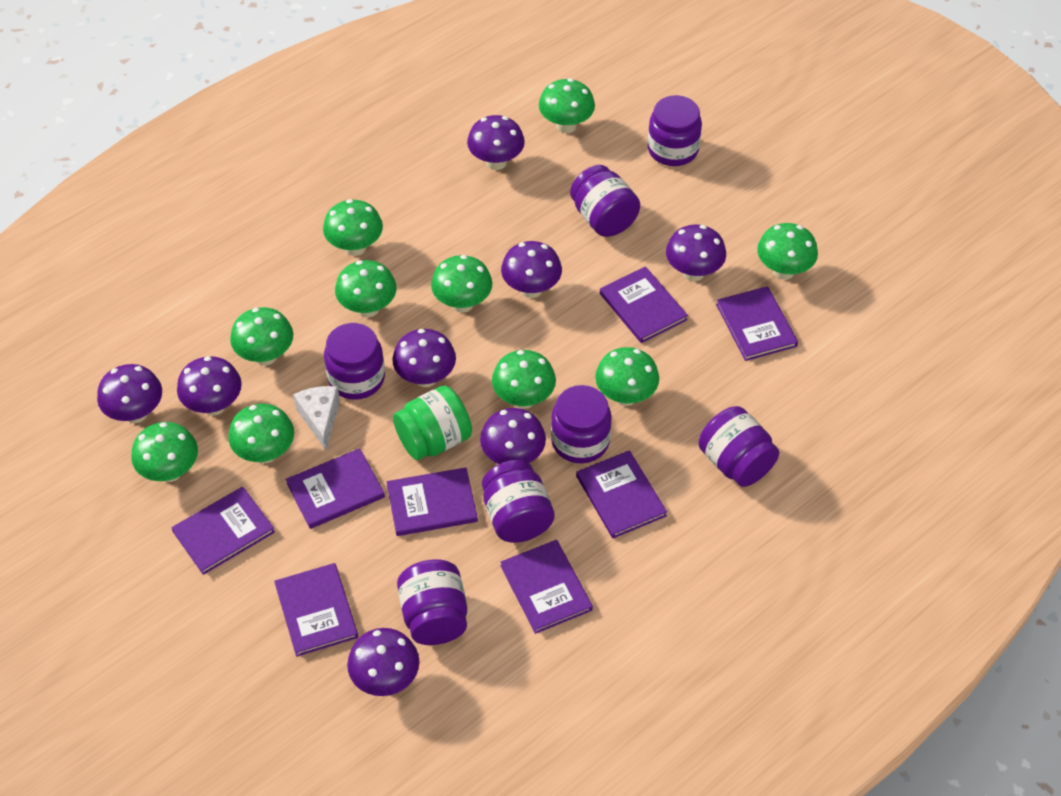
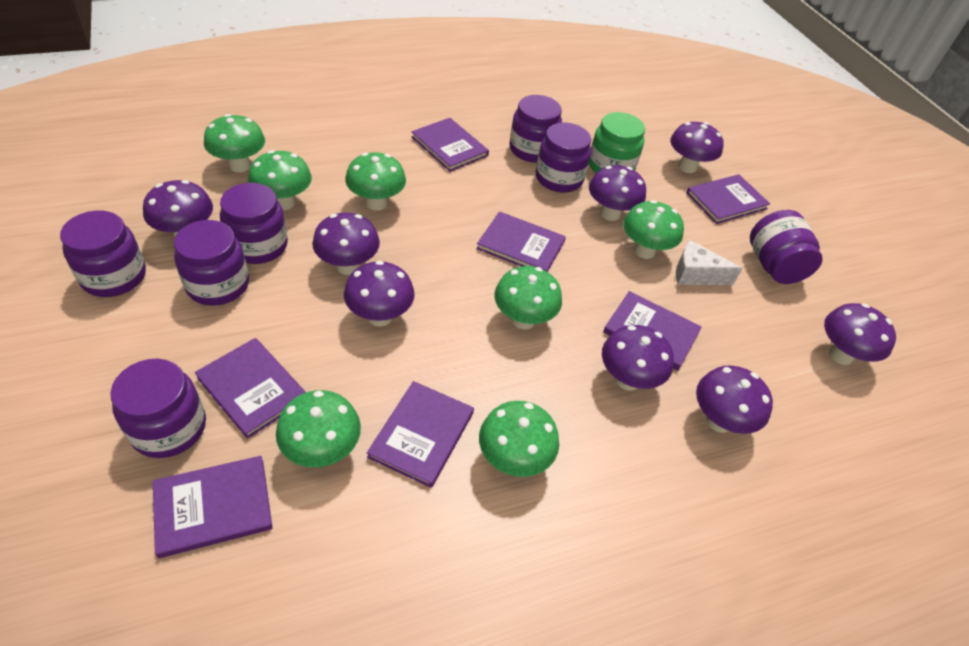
green mushroom: 10 -> 7
purple book: 8 -> 7

